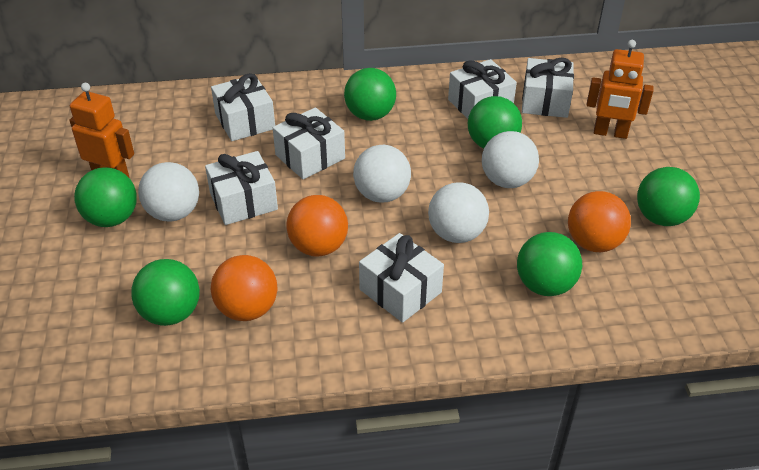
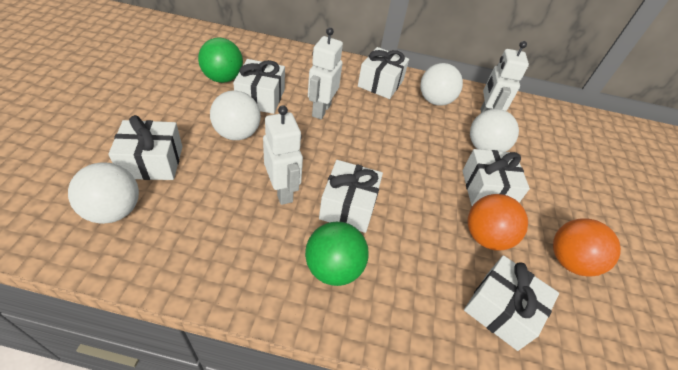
green ball: 6 -> 2
orange ball: 3 -> 2
orange robot: 2 -> 0
white robot: 0 -> 3

